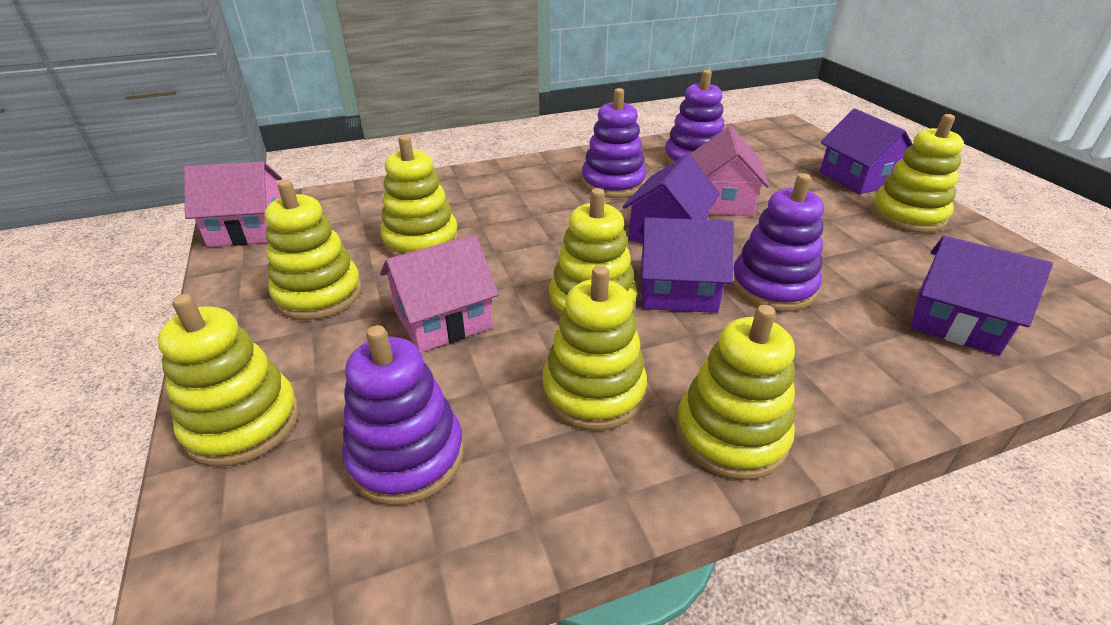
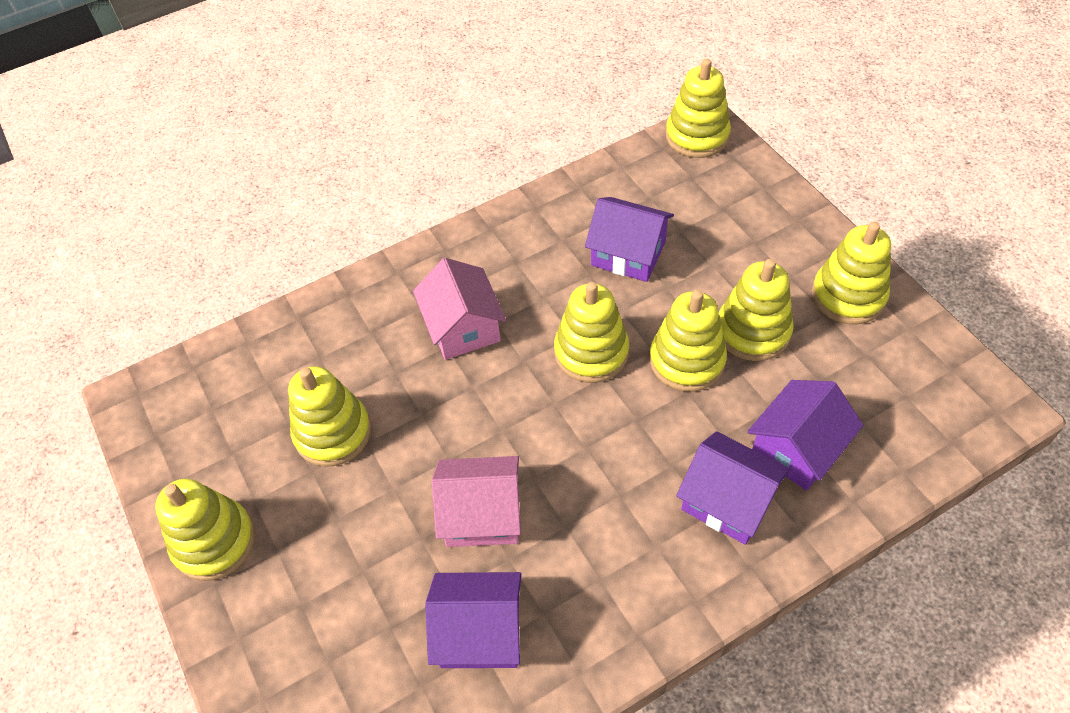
pink house: 3 -> 2
purple stacking toy: 4 -> 0

